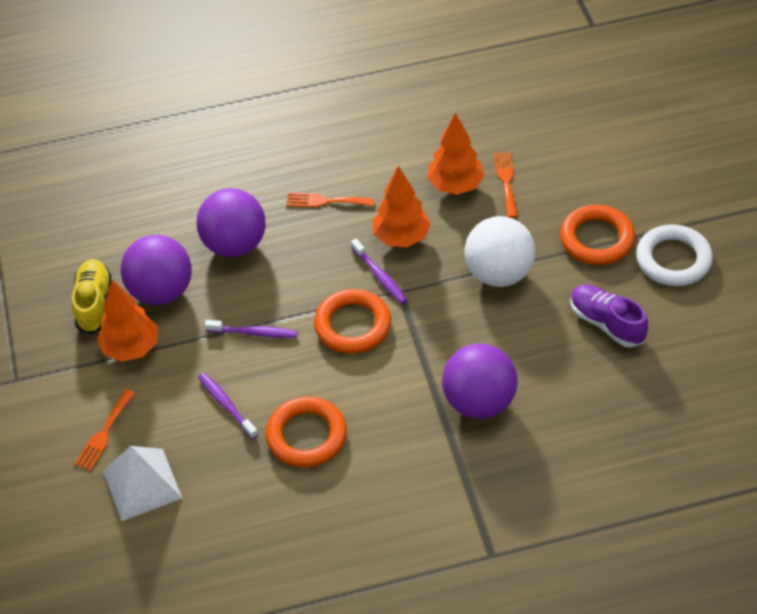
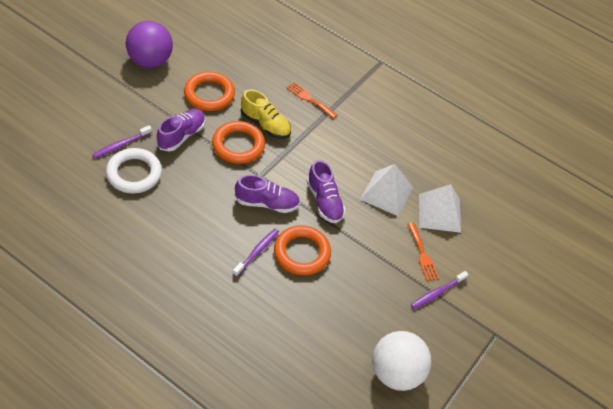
orange fork: 3 -> 2
orange tree: 3 -> 0
purple ball: 3 -> 1
purple shoe: 1 -> 3
white pyramid: 1 -> 2

